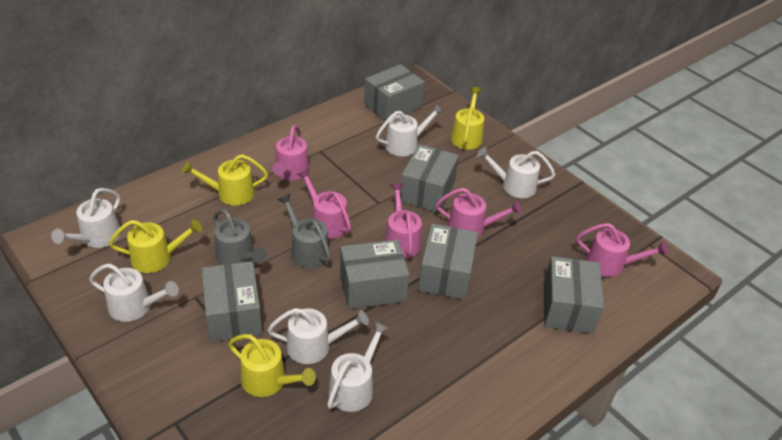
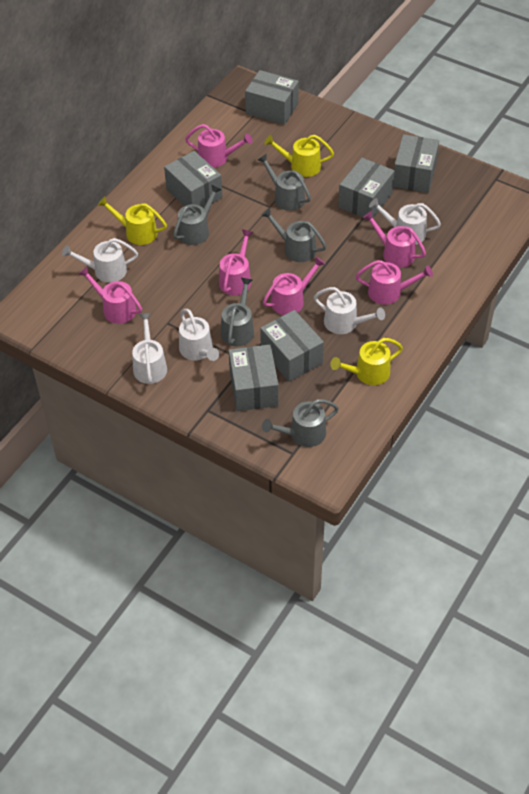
grey watering can: 2 -> 5
pink watering can: 5 -> 6
white watering can: 6 -> 5
yellow watering can: 4 -> 3

